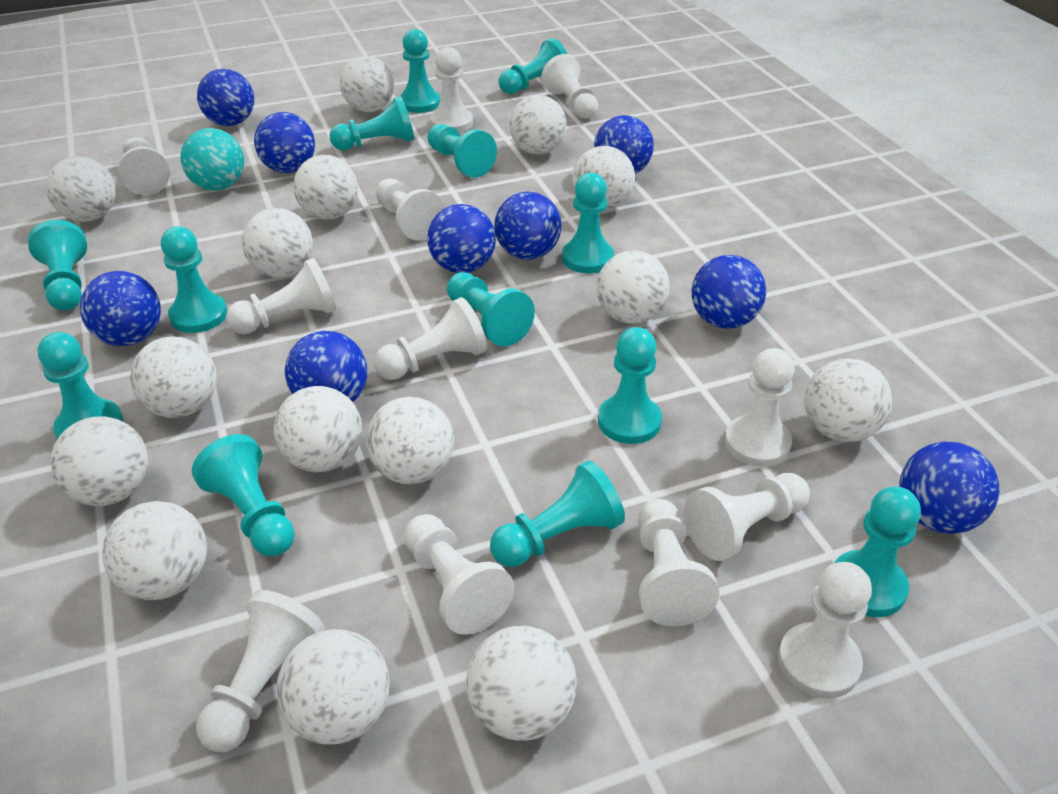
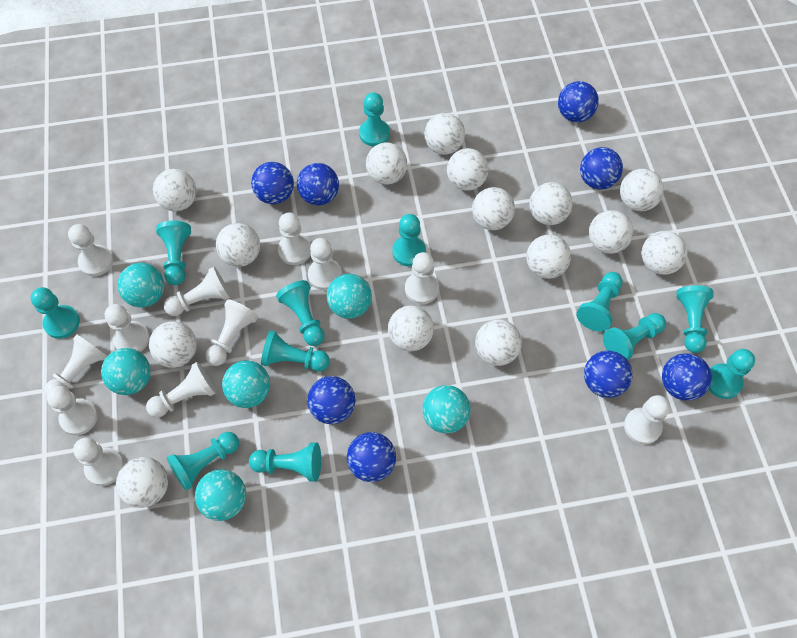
blue ball: 9 -> 8
turquoise ball: 1 -> 6
turquoise pawn: 13 -> 12

